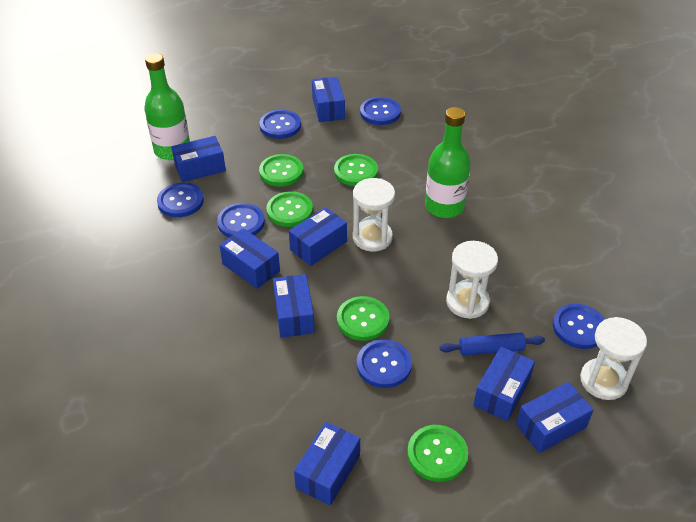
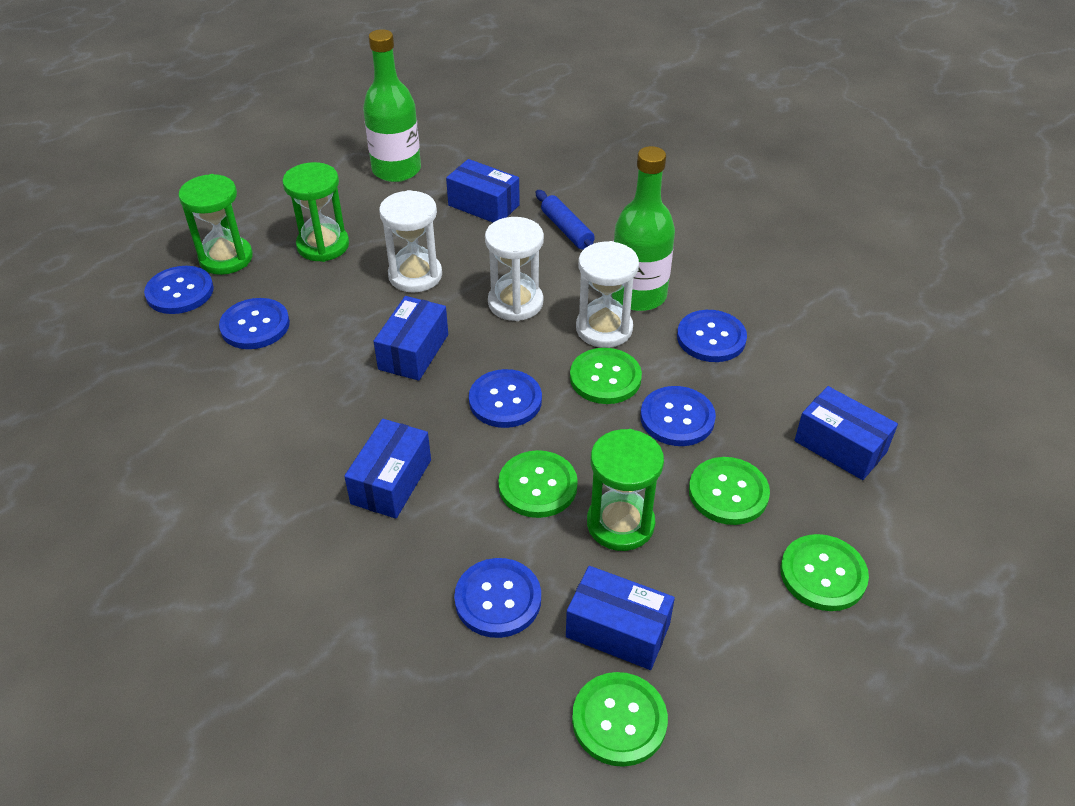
blue box: 8 -> 5
green hourglass: 0 -> 3

